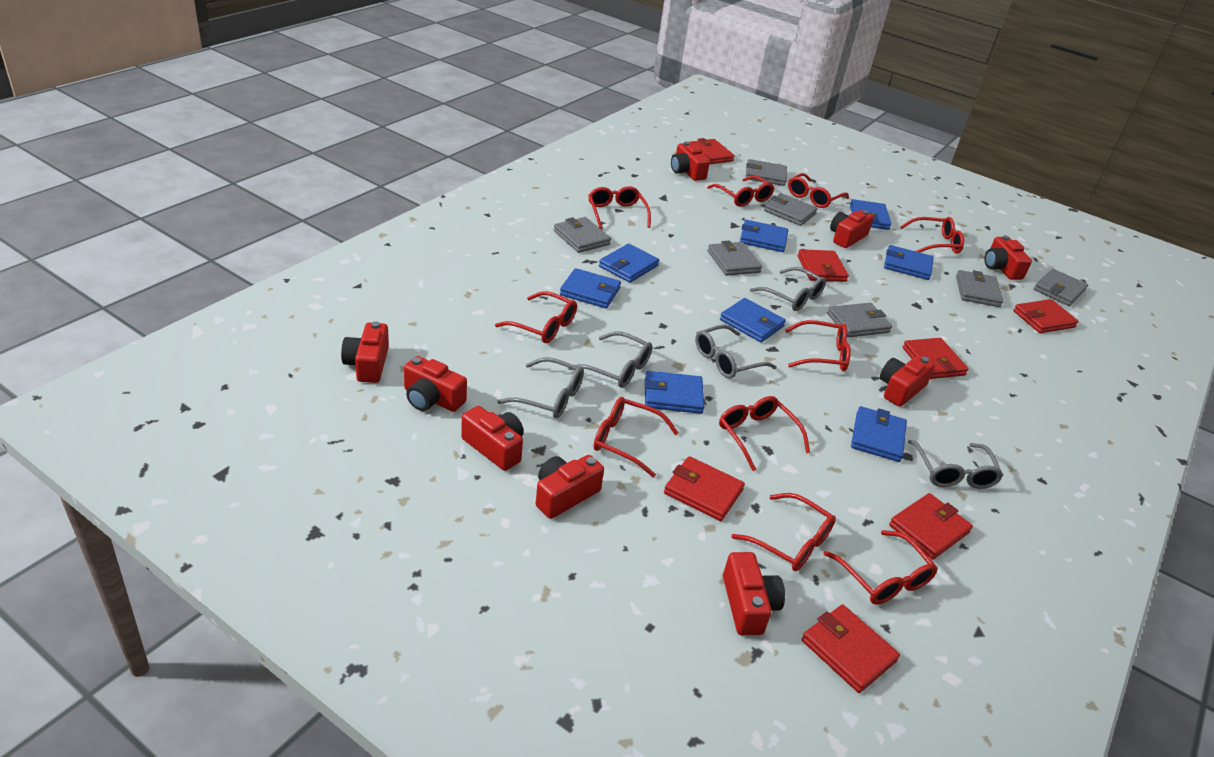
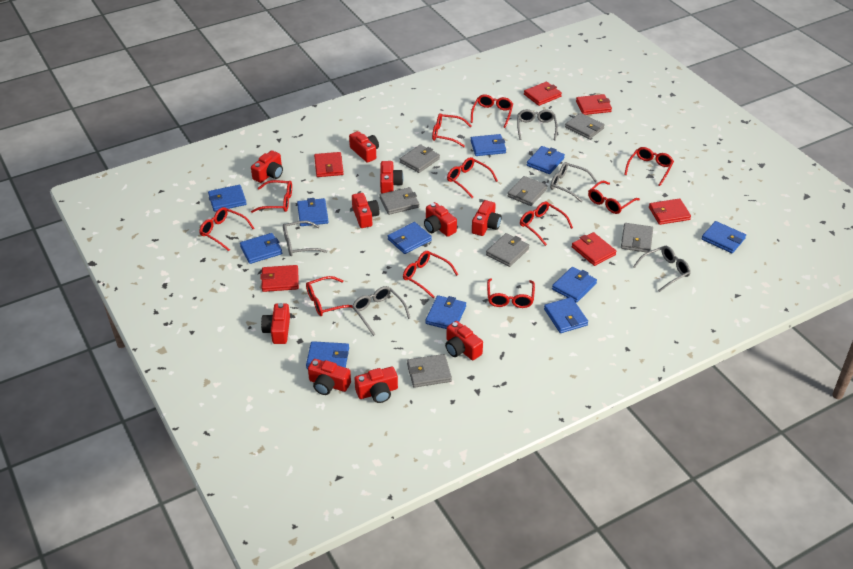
blue wallet: 8 -> 11
red camera: 9 -> 10
red glasses: 10 -> 11
red wallet: 7 -> 6

